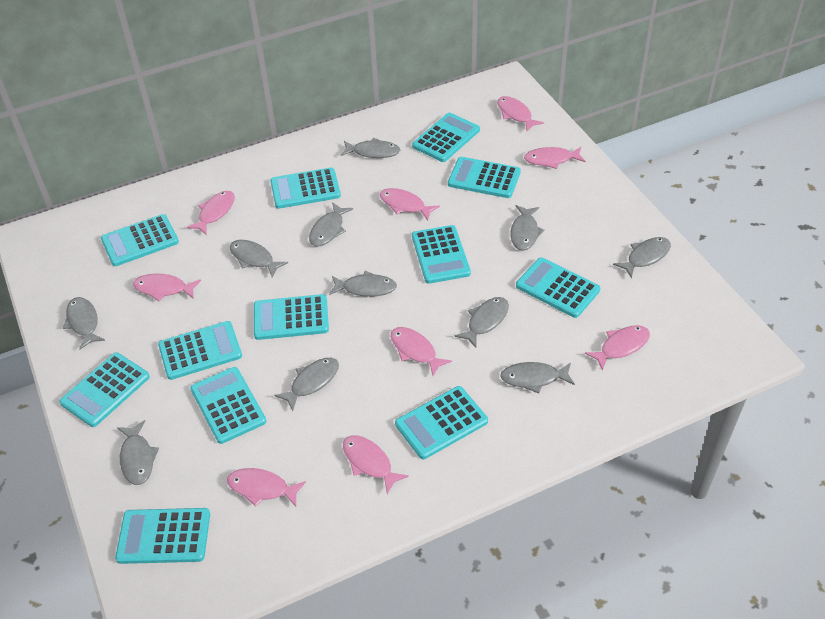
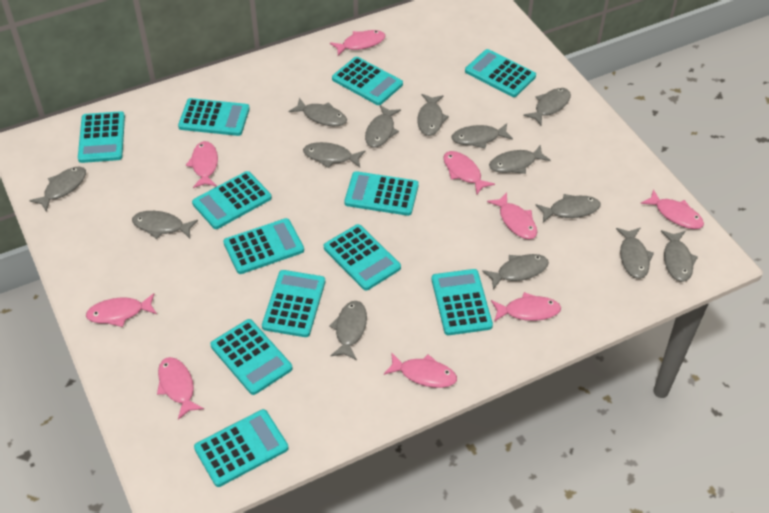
grey fish: 11 -> 14

